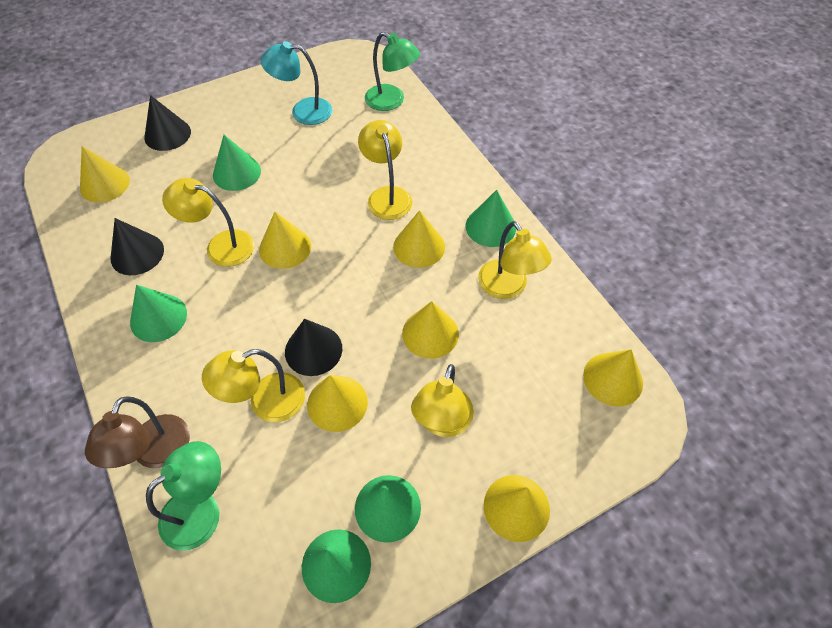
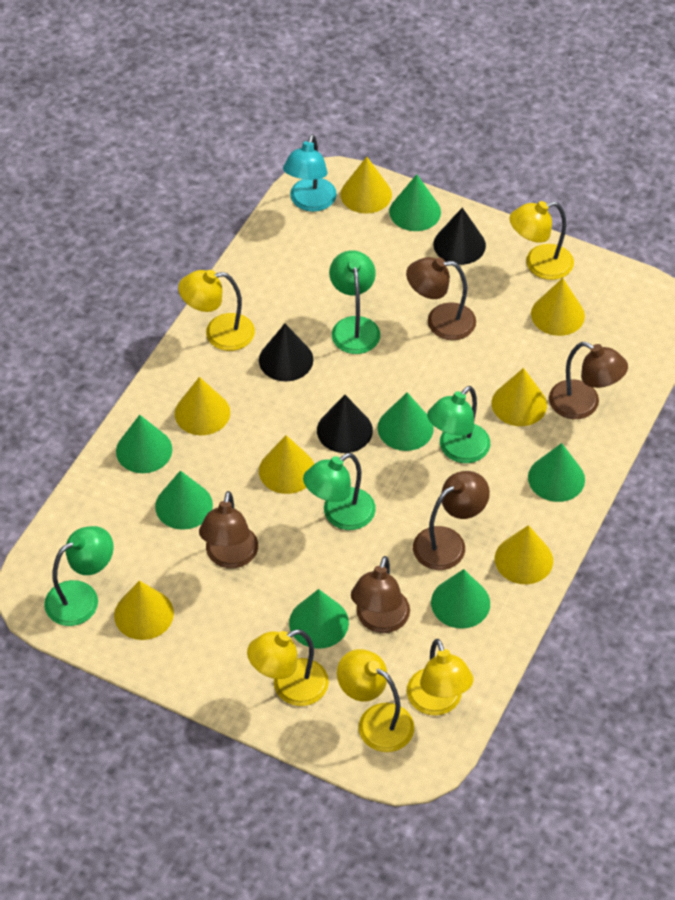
brown lamp: 1 -> 5
green cone: 5 -> 7
green lamp: 2 -> 4

